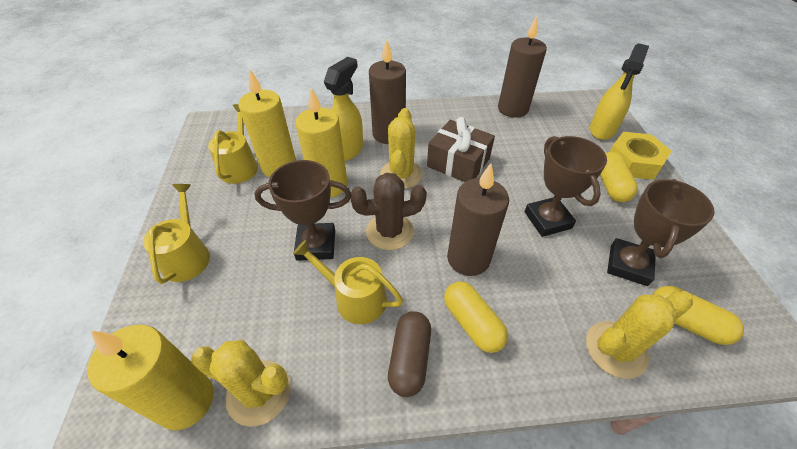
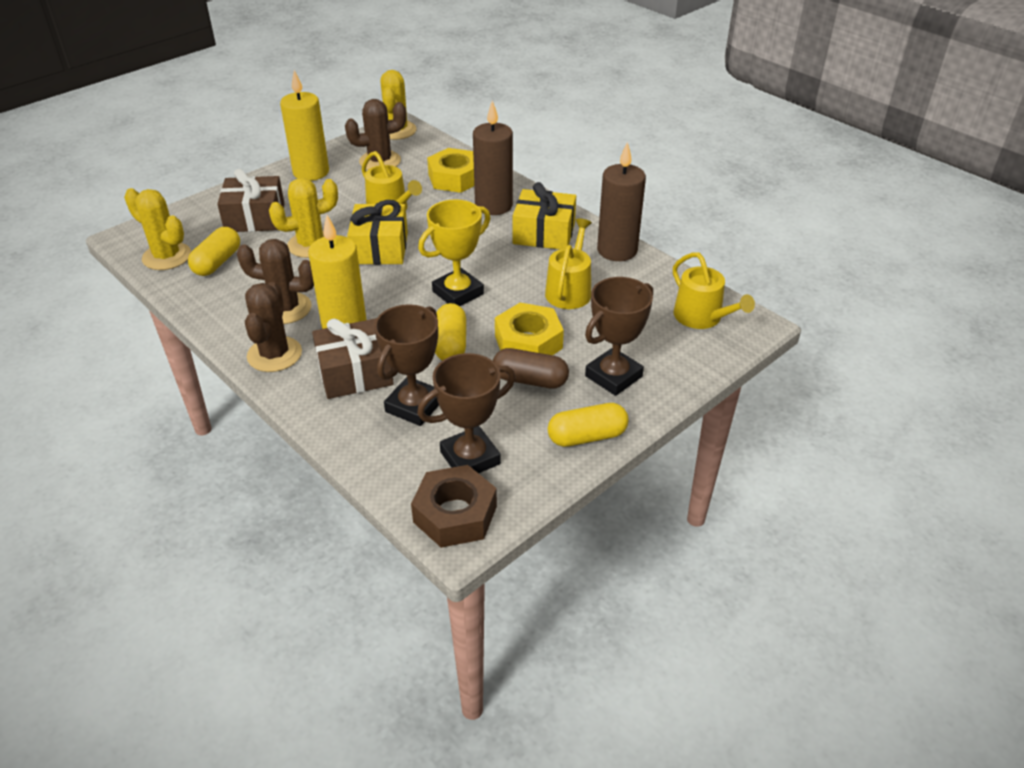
brown cactus: 1 -> 3
brown candle: 3 -> 2
brown gift: 1 -> 2
brown nut: 0 -> 1
yellow candle: 3 -> 2
yellow gift: 0 -> 2
yellow nut: 1 -> 2
yellow spray bottle: 2 -> 0
yellow trophy: 0 -> 1

